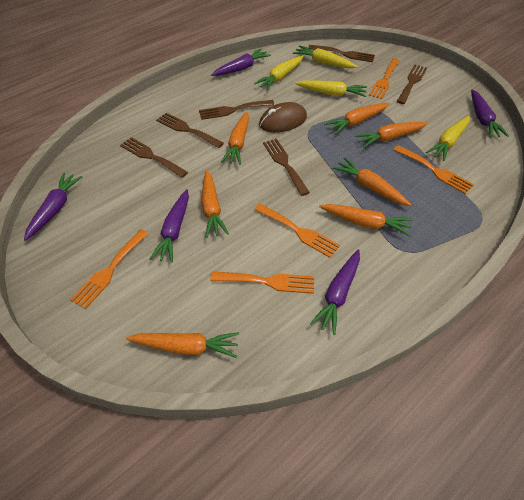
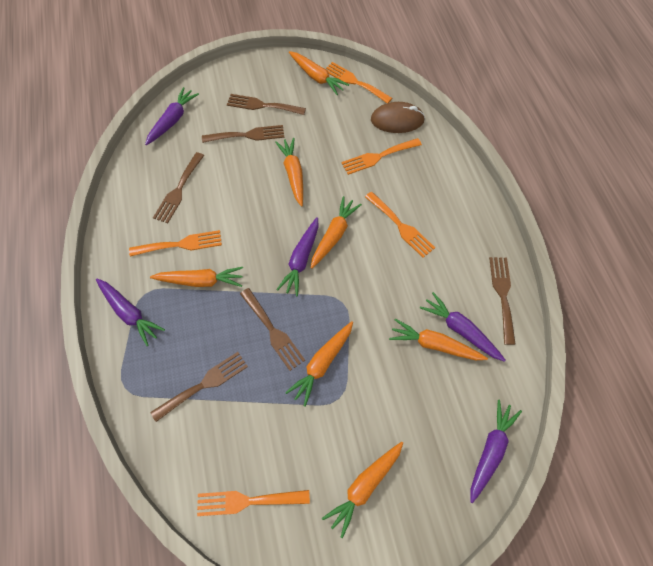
yellow carrot: 4 -> 0

